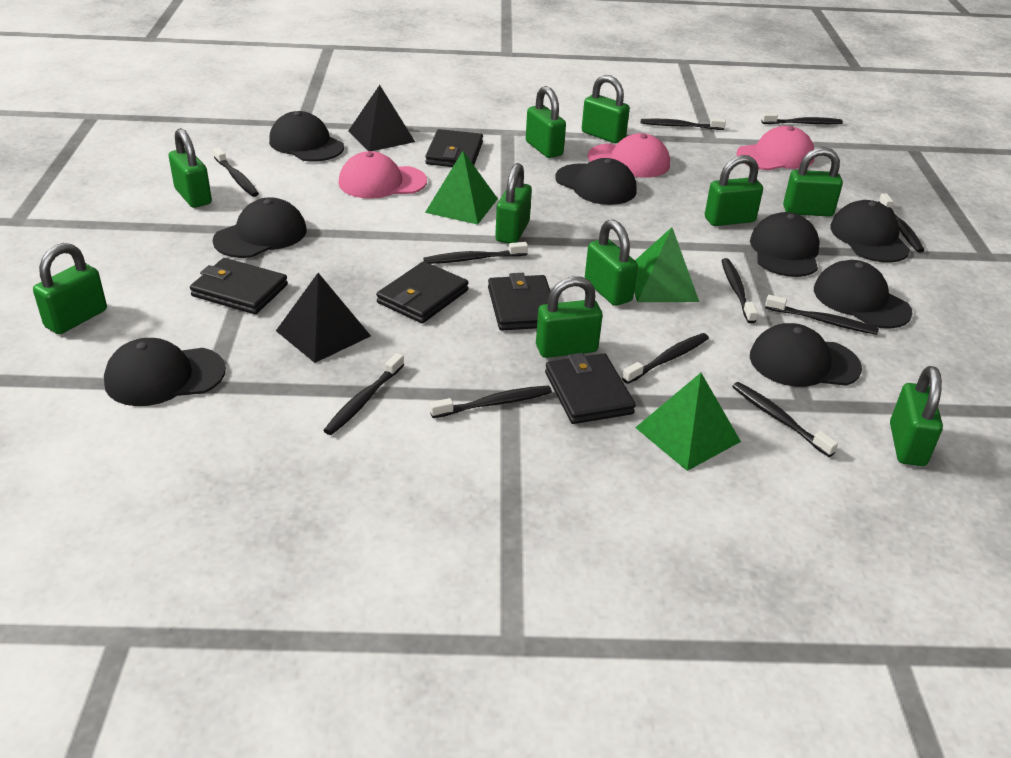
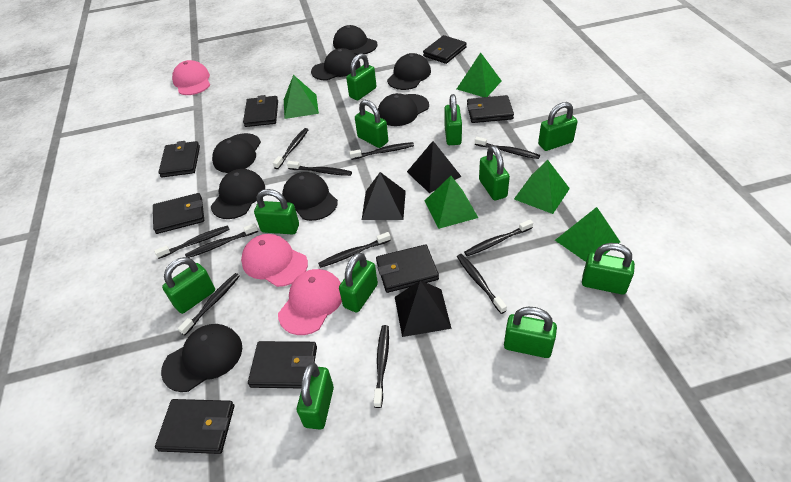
black pyramid: 2 -> 3
black wallet: 5 -> 8
green padlock: 10 -> 11
green pyramid: 3 -> 5

